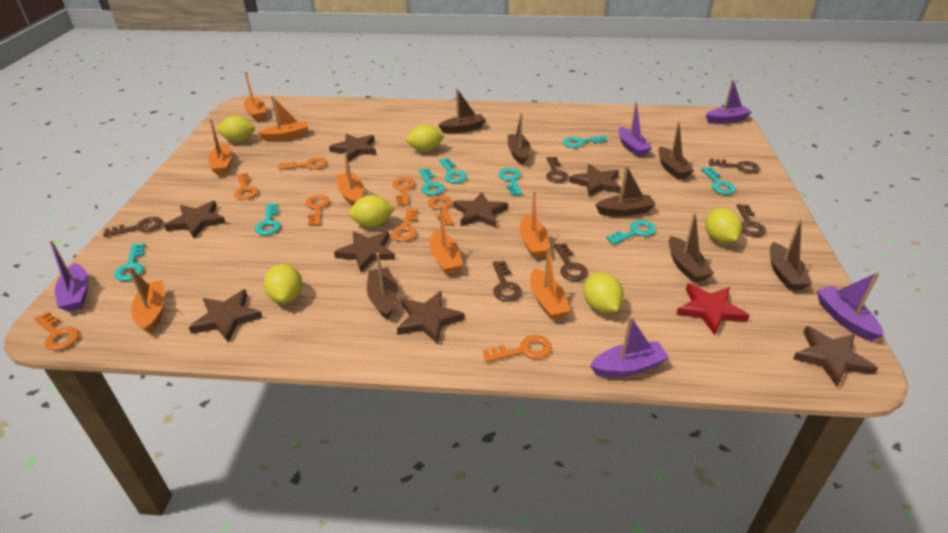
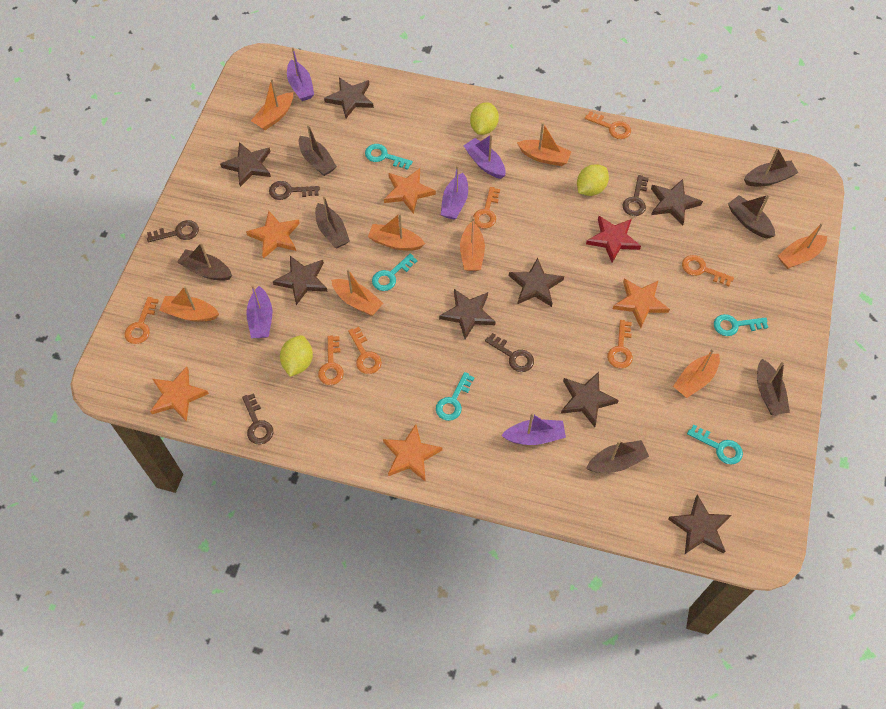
brown key: 6 -> 5
orange key: 8 -> 7
orange star: 0 -> 5
turquoise key: 8 -> 5
yellow lemon: 6 -> 3

